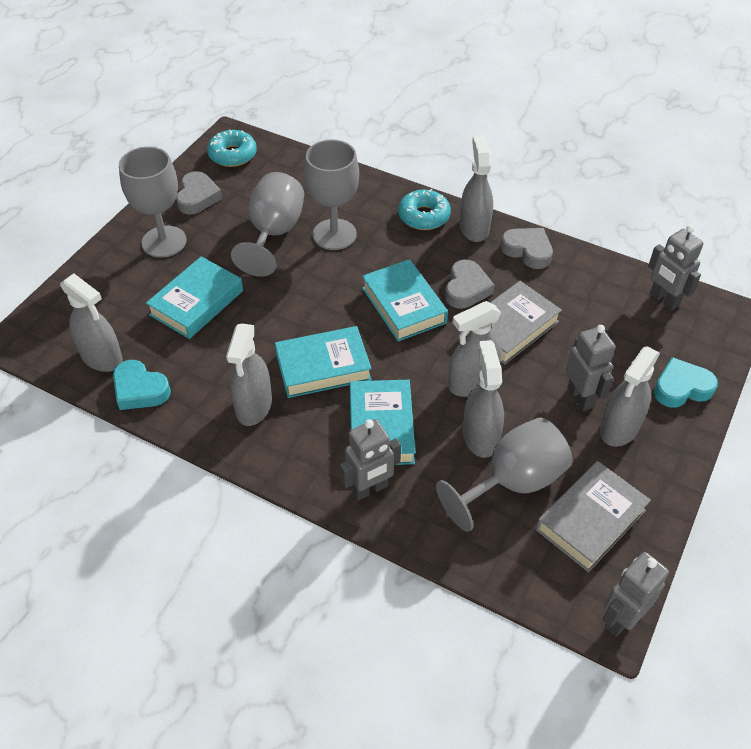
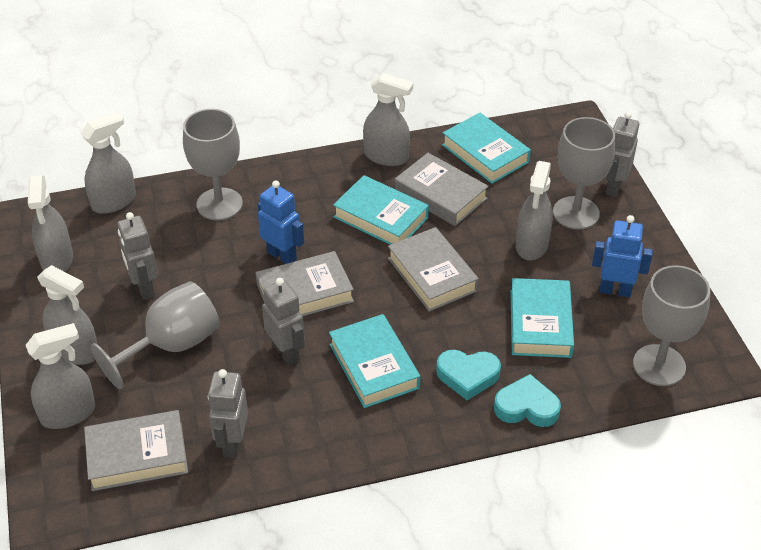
blue robot: 0 -> 2
grey book: 2 -> 4
grey heart: 3 -> 0
turquoise donut: 2 -> 0

